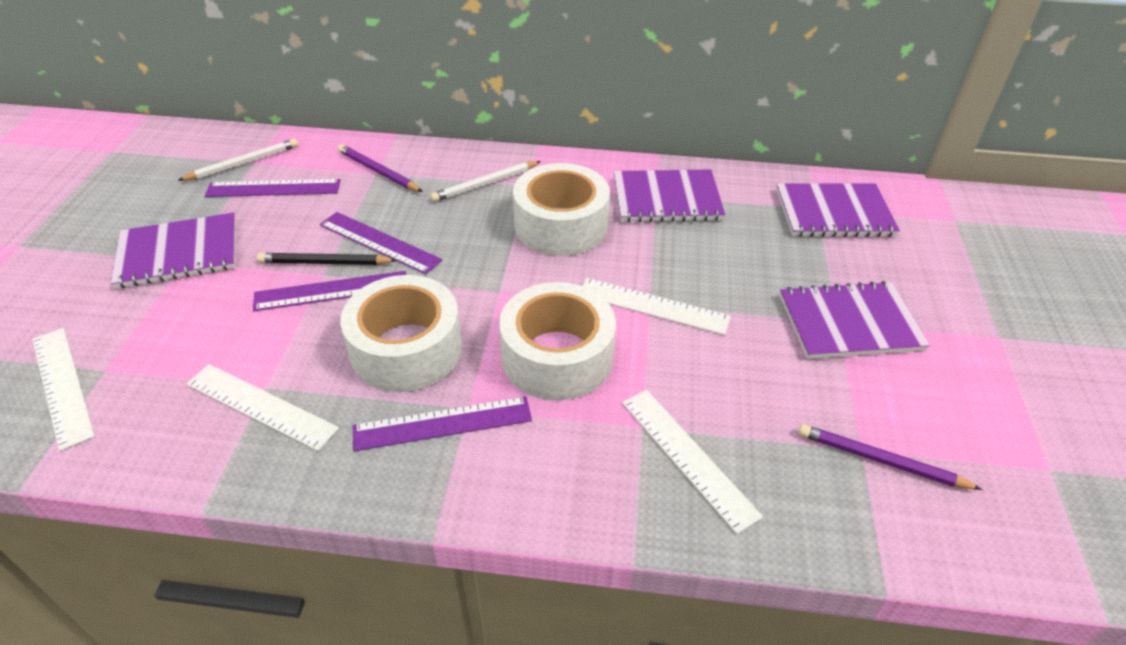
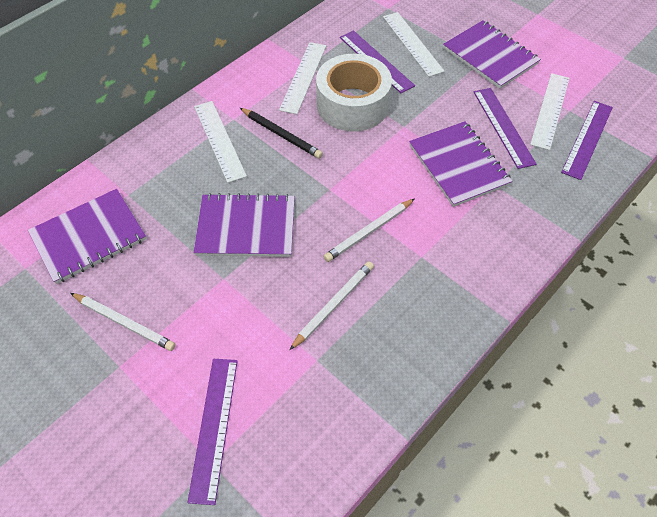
purple pencil: 2 -> 0
white pencil: 2 -> 3
white tape: 3 -> 1

